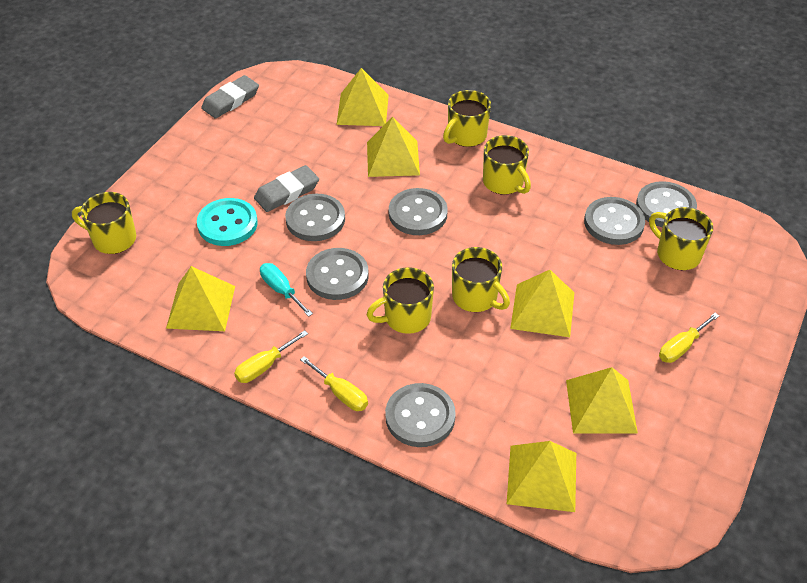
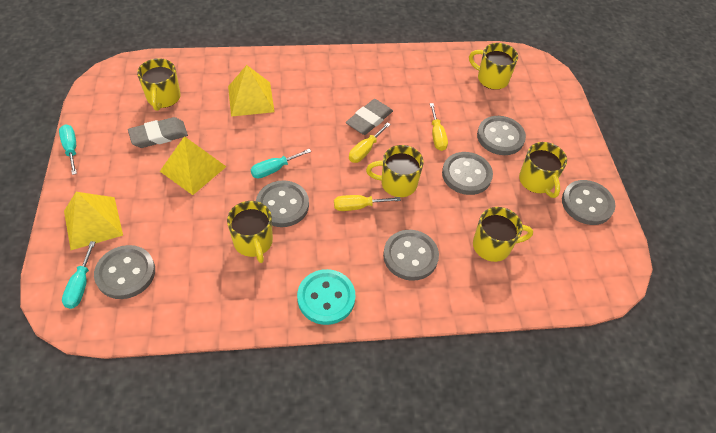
turquoise screwdriver: 1 -> 3
yellow pyramid: 6 -> 3

